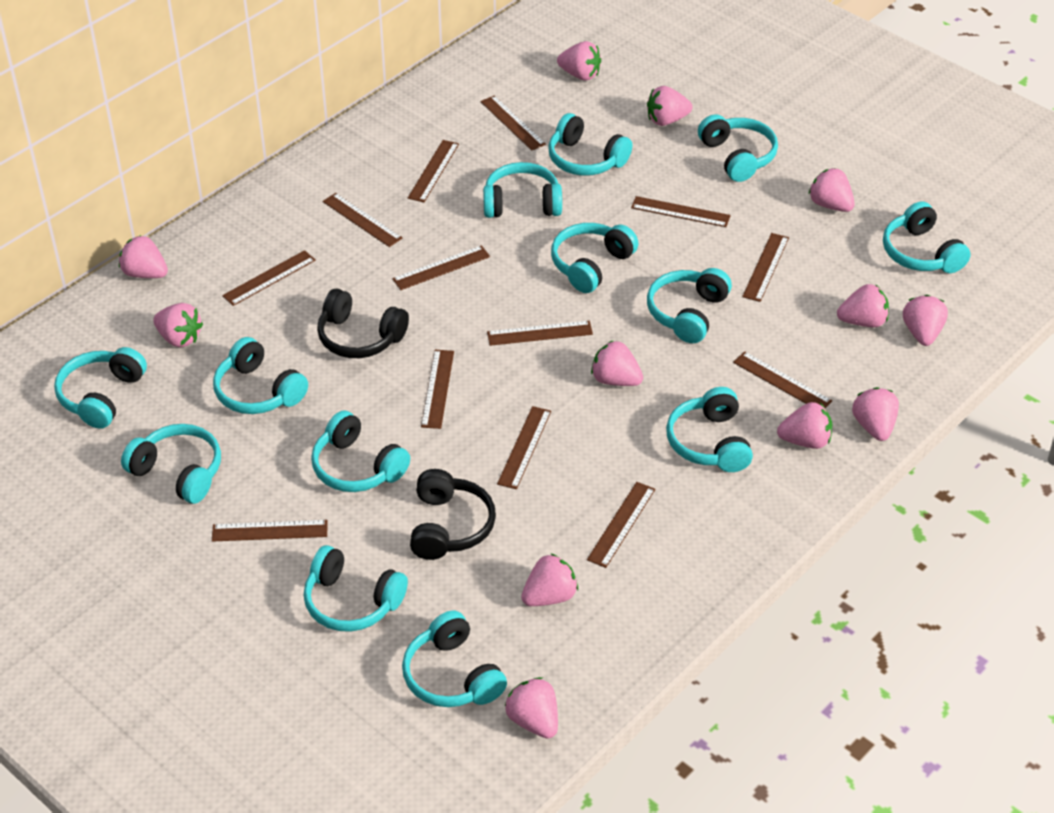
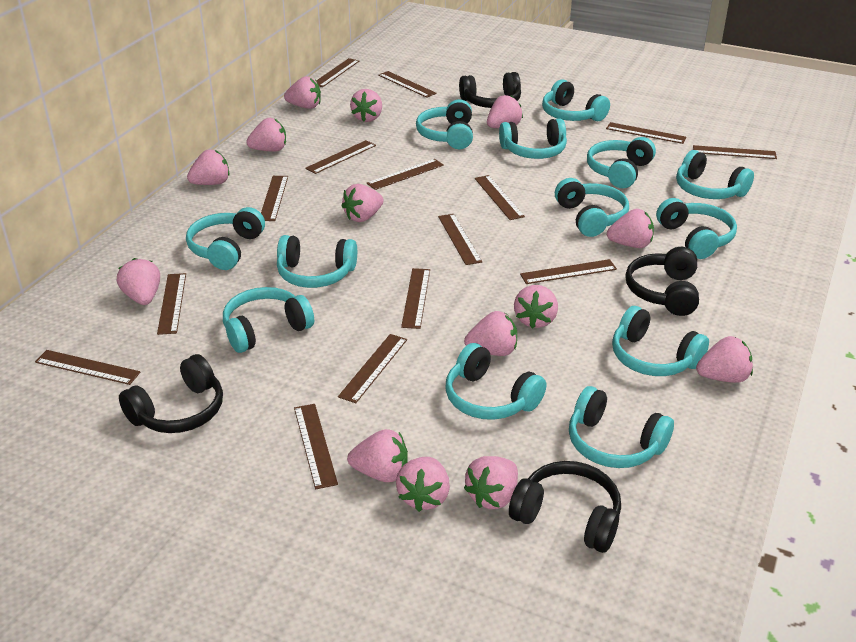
black headphones: 2 -> 4
brown ruler: 13 -> 15
pink strawberry: 12 -> 14

